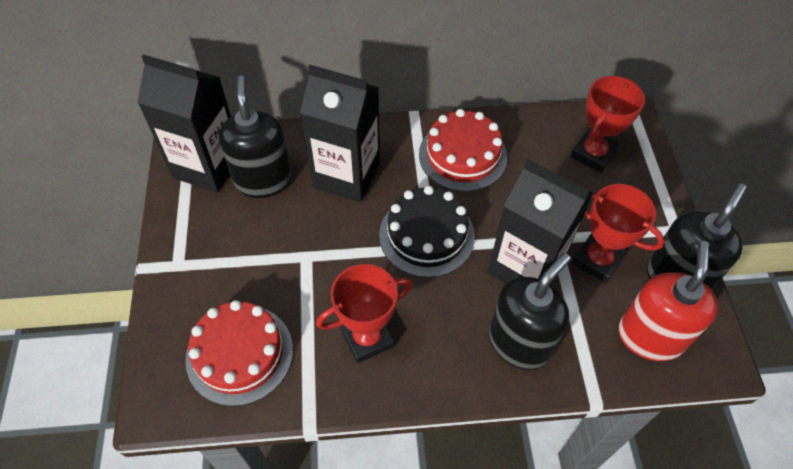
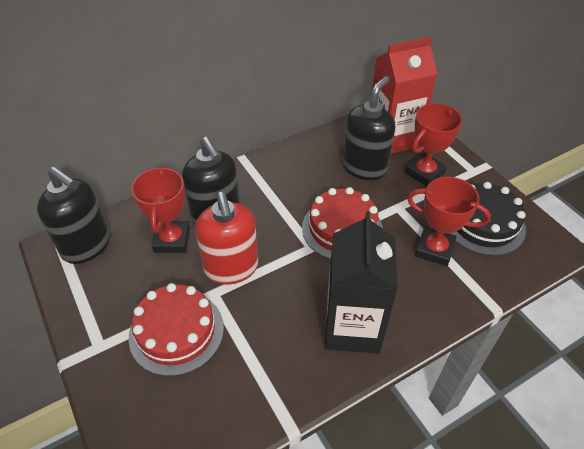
black carton: 3 -> 1
red carton: 0 -> 1

